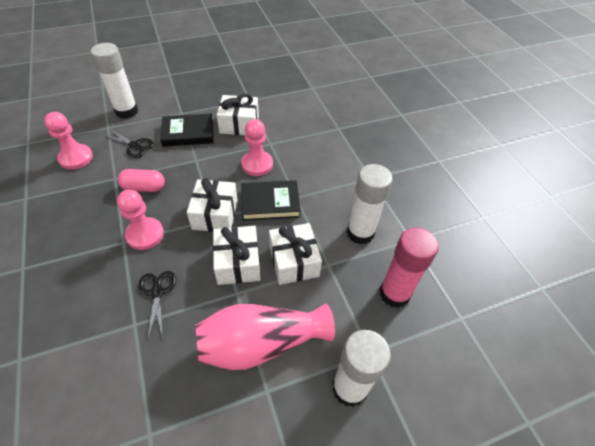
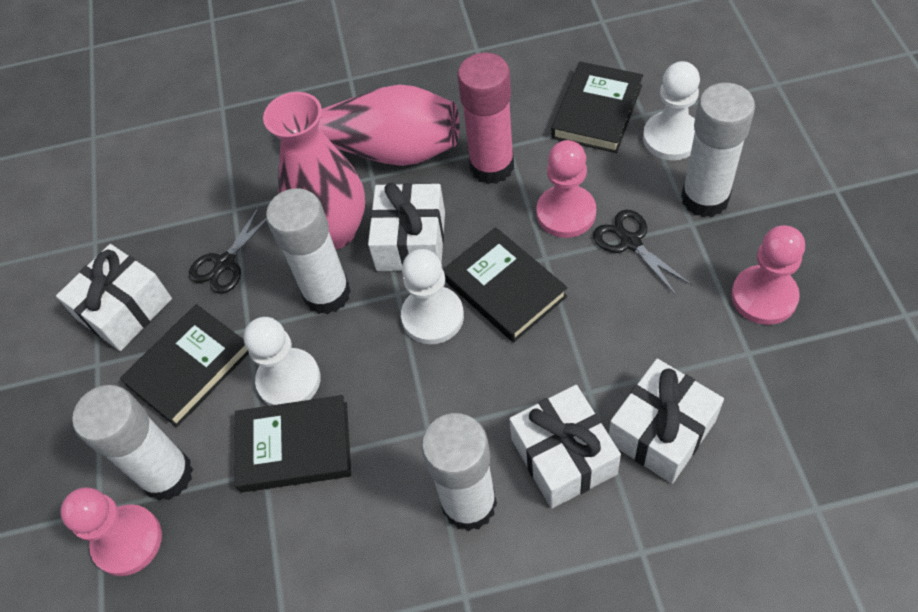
black book: 2 -> 4
pink capsule: 1 -> 0
pink vase: 1 -> 2
white glue stick: 3 -> 4
white pawn: 0 -> 3

